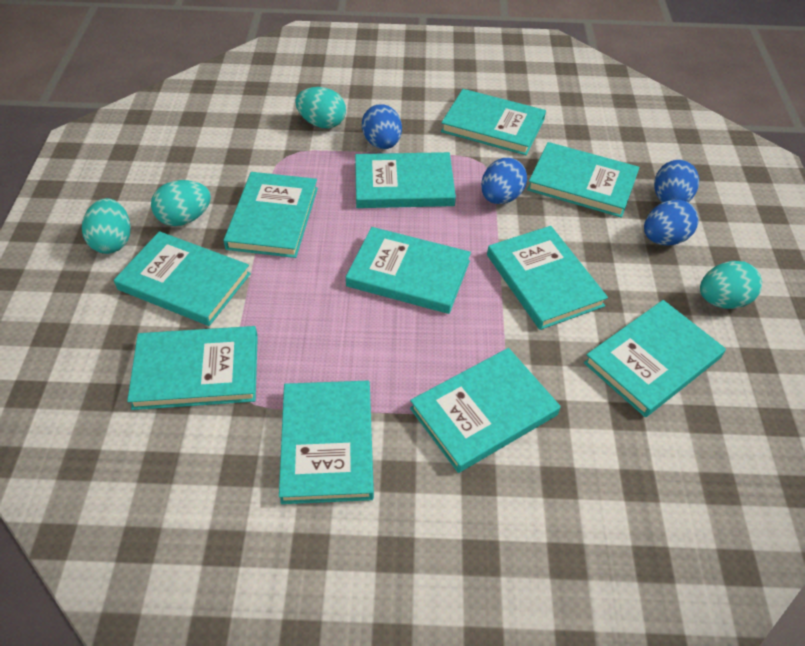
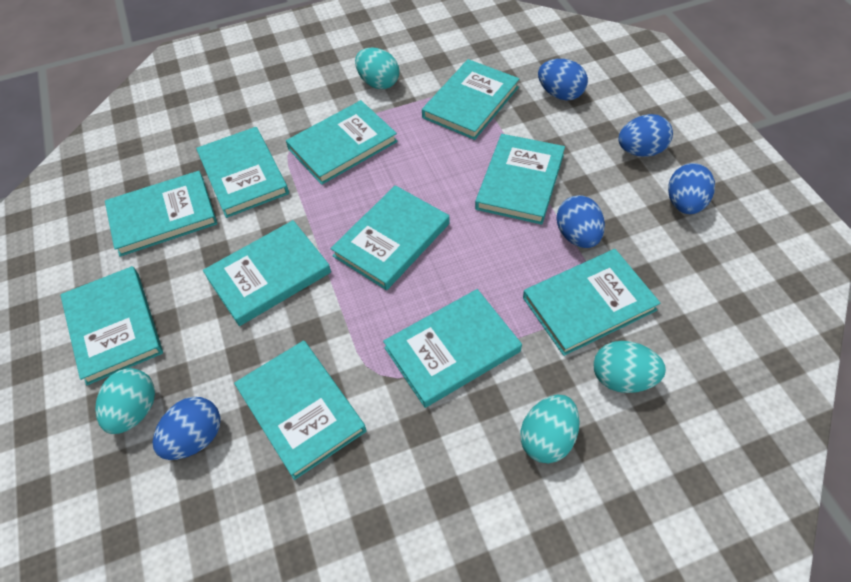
blue egg: 4 -> 5

